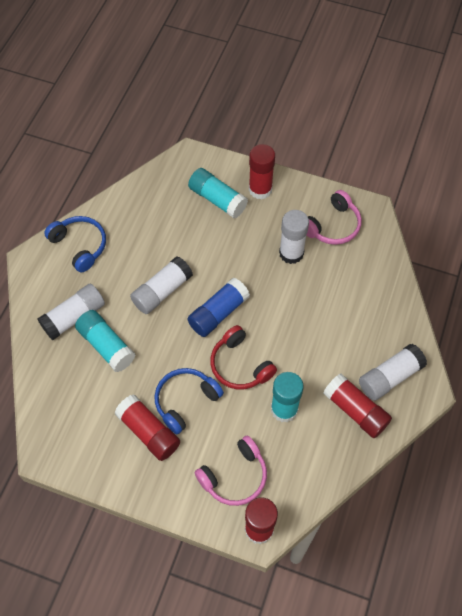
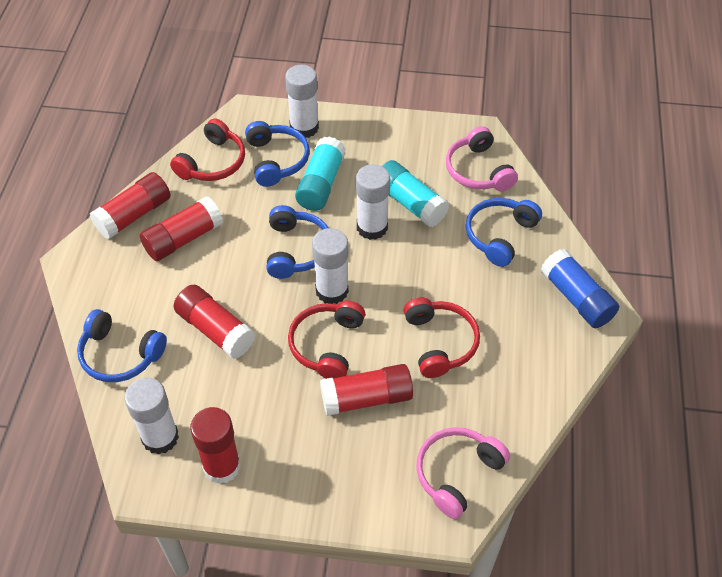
blue headphones: 2 -> 4
red glue stick: 4 -> 5
red headphones: 1 -> 3
turquoise glue stick: 3 -> 2

